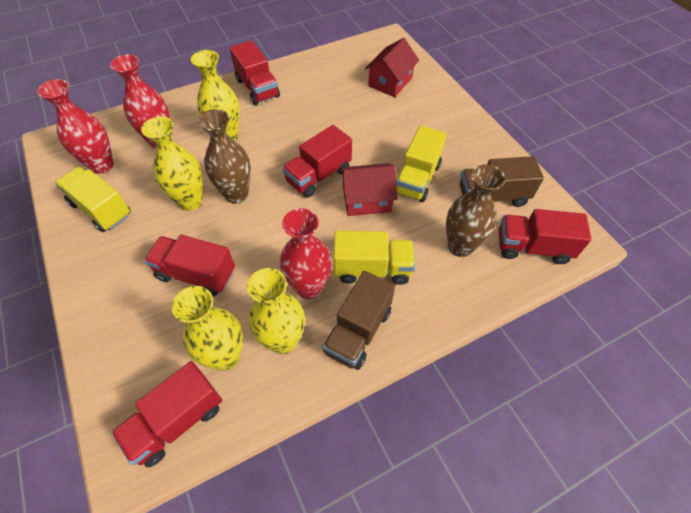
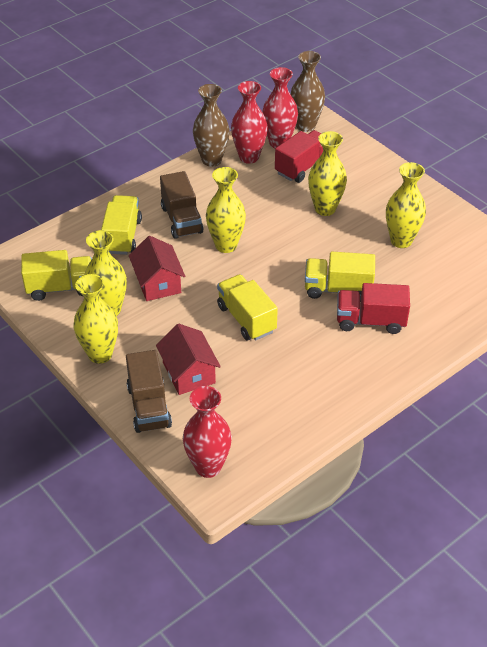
red truck: 5 -> 2
yellow truck: 3 -> 4
yellow vase: 4 -> 5

